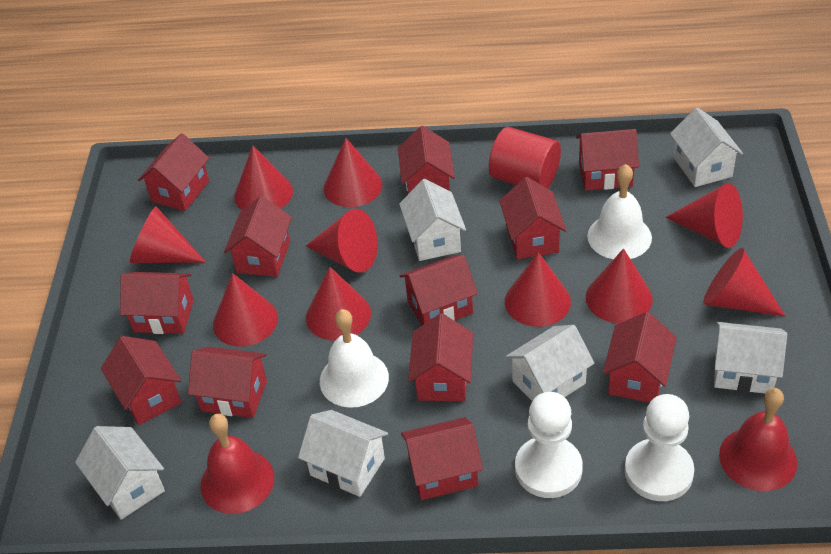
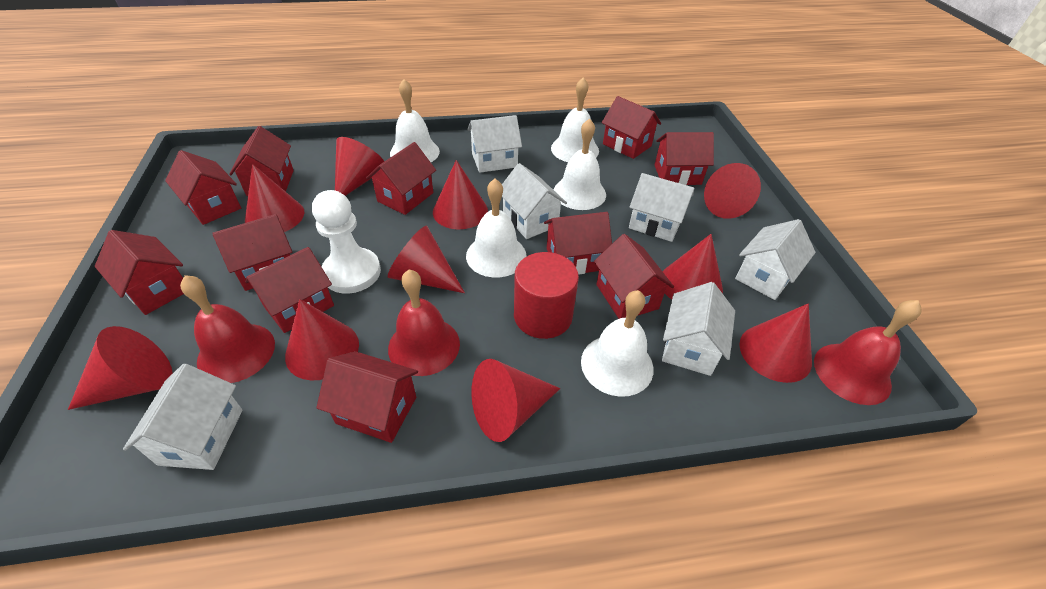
red bell: 2 -> 3
red house: 12 -> 11
white bell: 2 -> 5
white pawn: 2 -> 1

